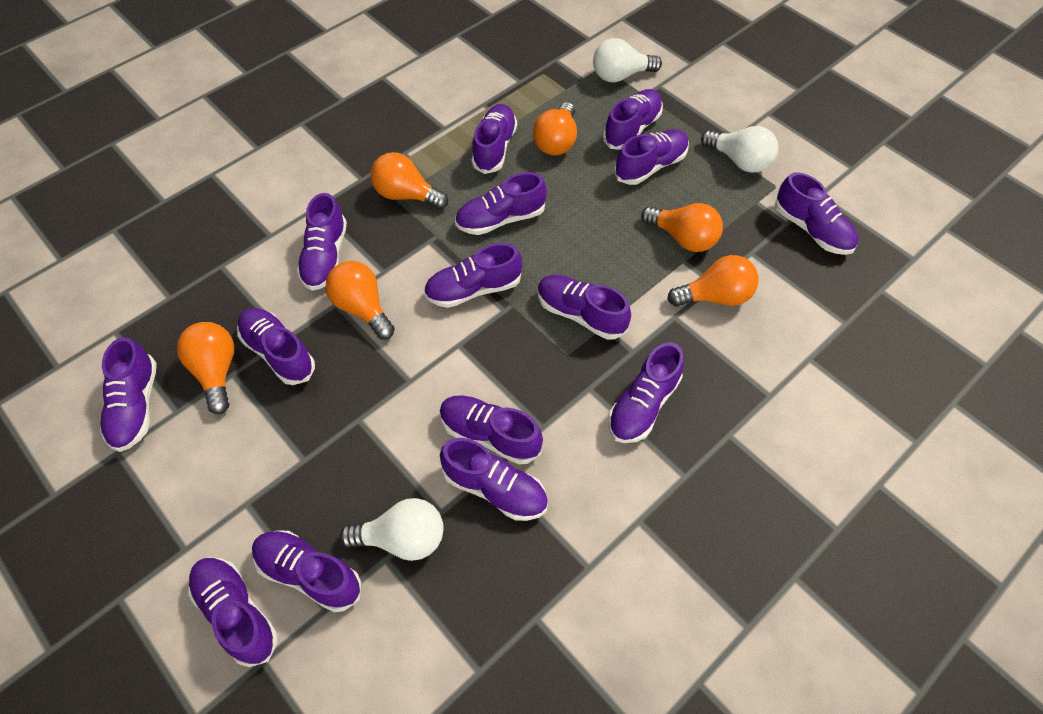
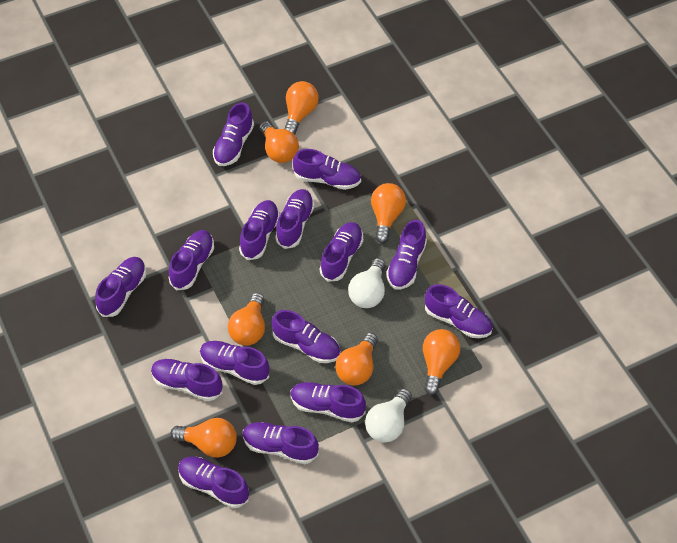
orange light bulb: 6 -> 7
white light bulb: 3 -> 2

